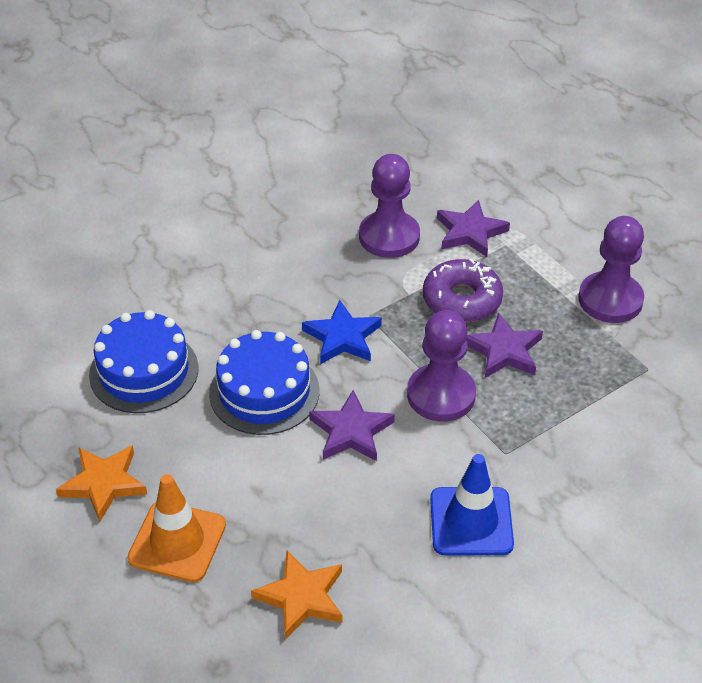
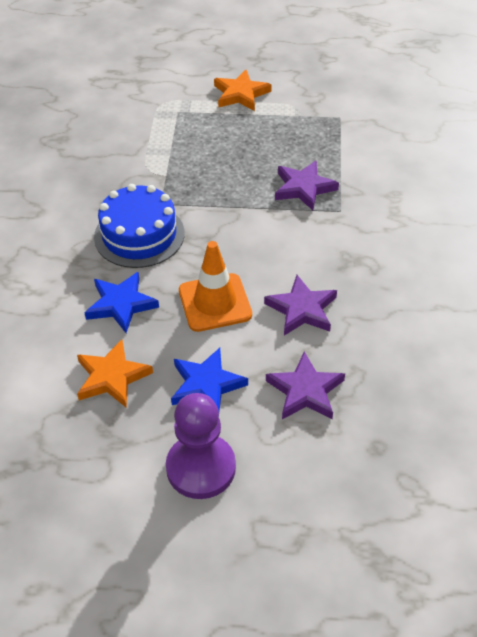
blue cake: 2 -> 1
blue star: 1 -> 2
blue traffic cone: 1 -> 0
purple donut: 1 -> 0
purple pawn: 3 -> 1

